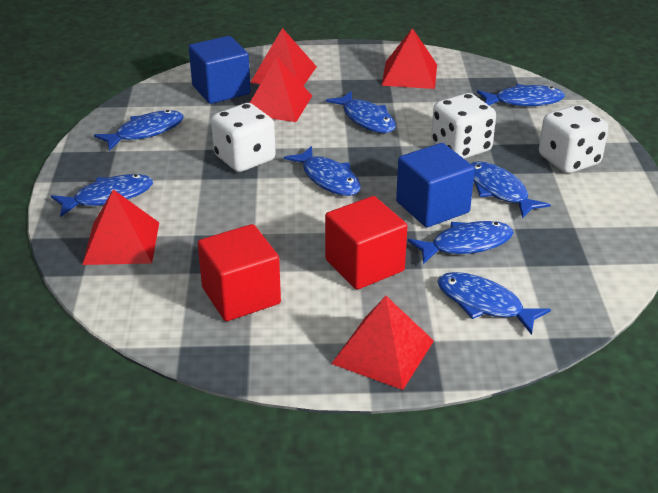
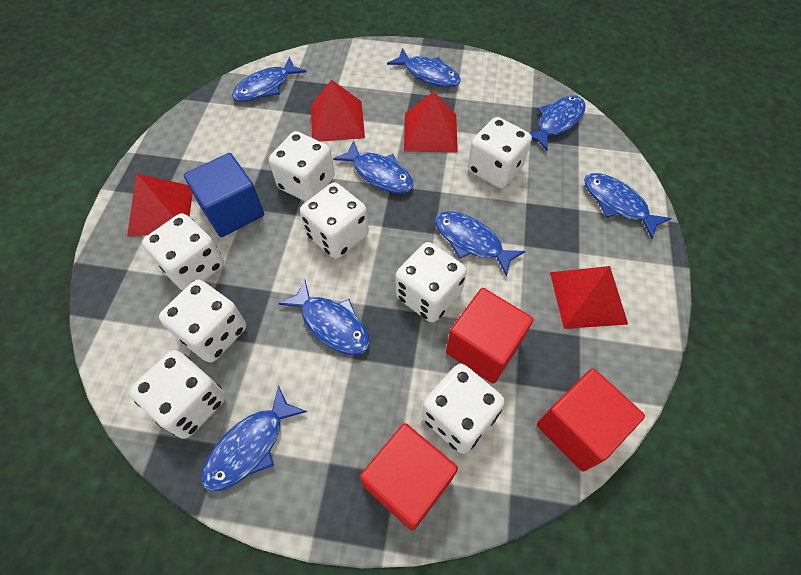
blue cube: 2 -> 1
red cube: 2 -> 3
red pyramid: 5 -> 4
white dice: 3 -> 8

